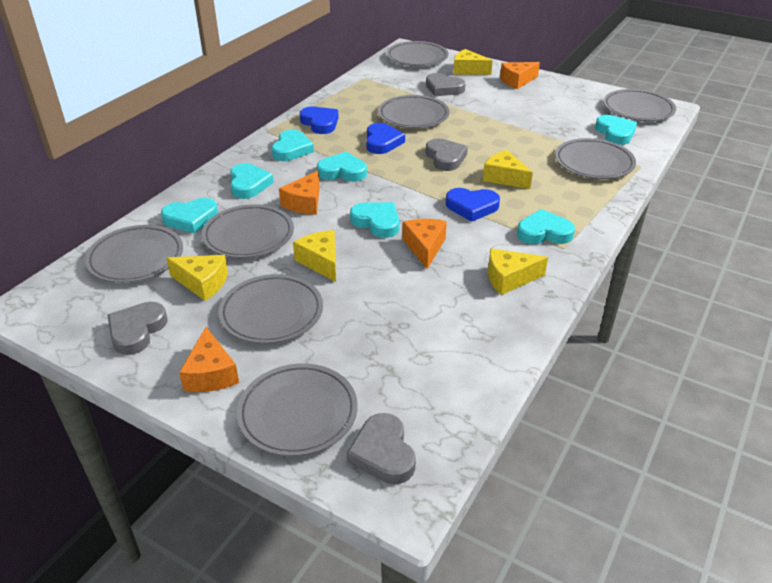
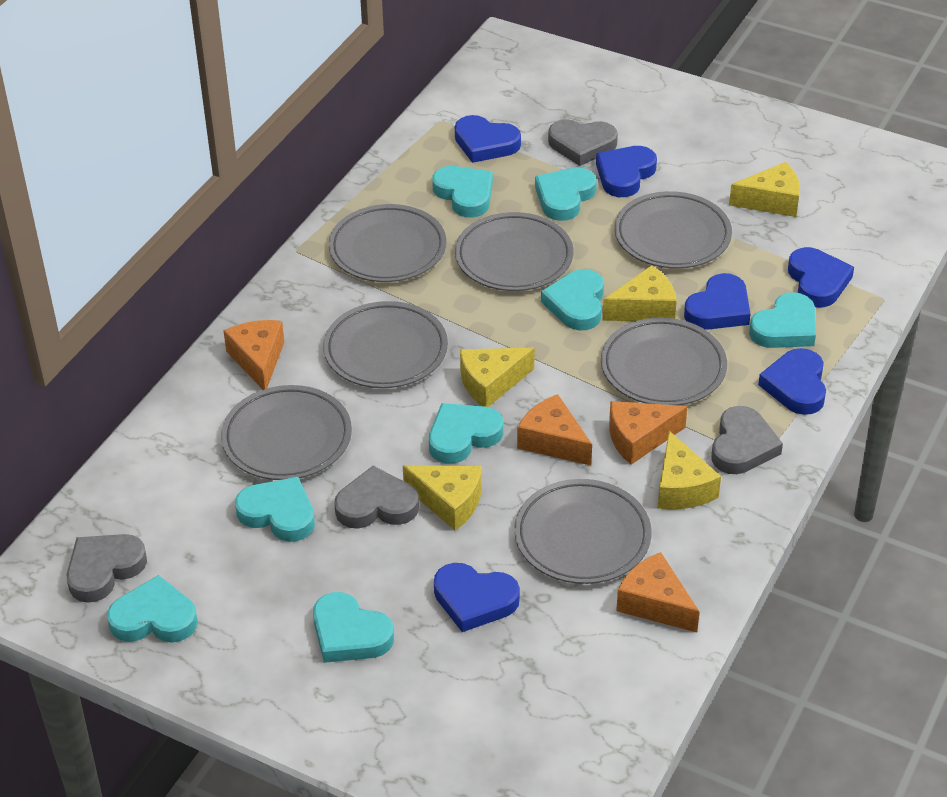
blue heart: 3 -> 6
grey plate: 8 -> 7
turquoise heart: 7 -> 8

